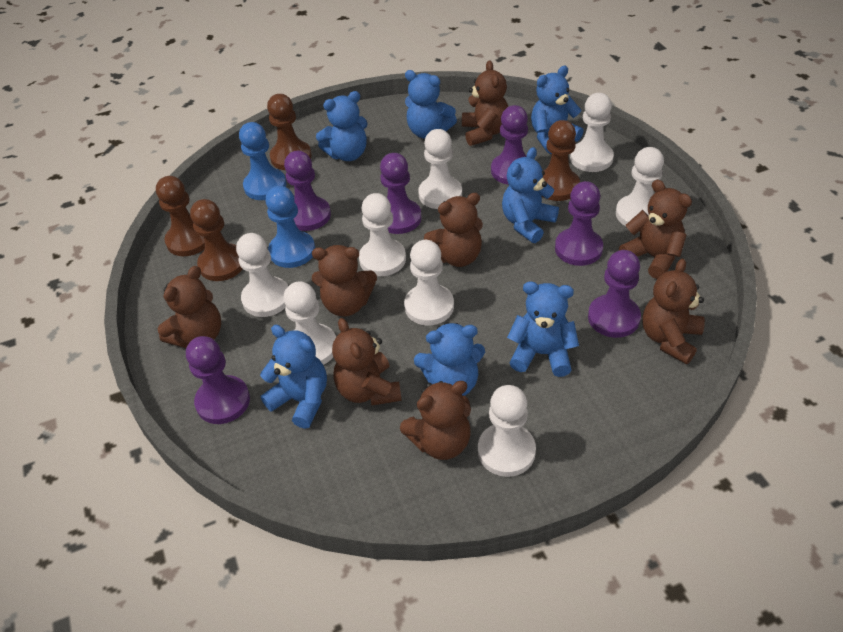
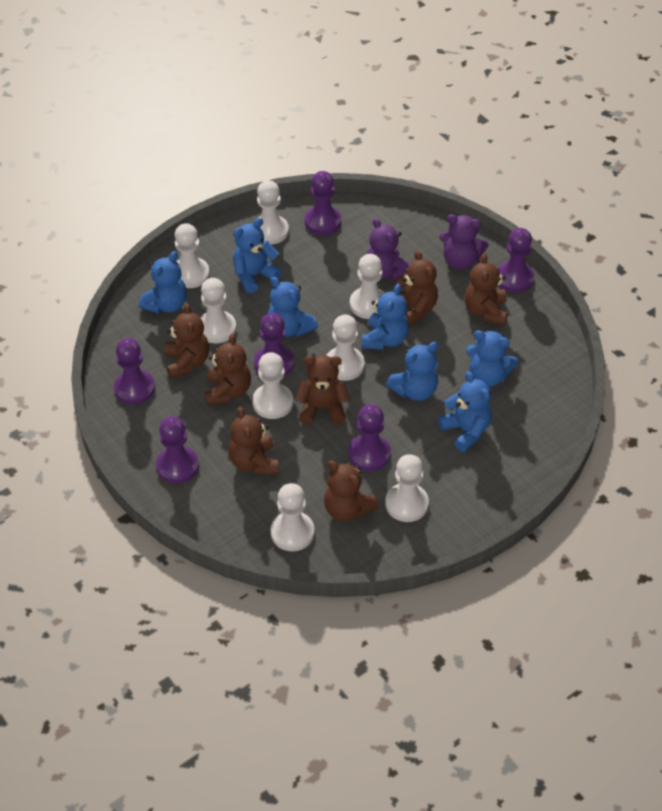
blue pawn: 2 -> 0
brown pawn: 4 -> 0
brown teddy bear: 8 -> 7
purple teddy bear: 0 -> 2

